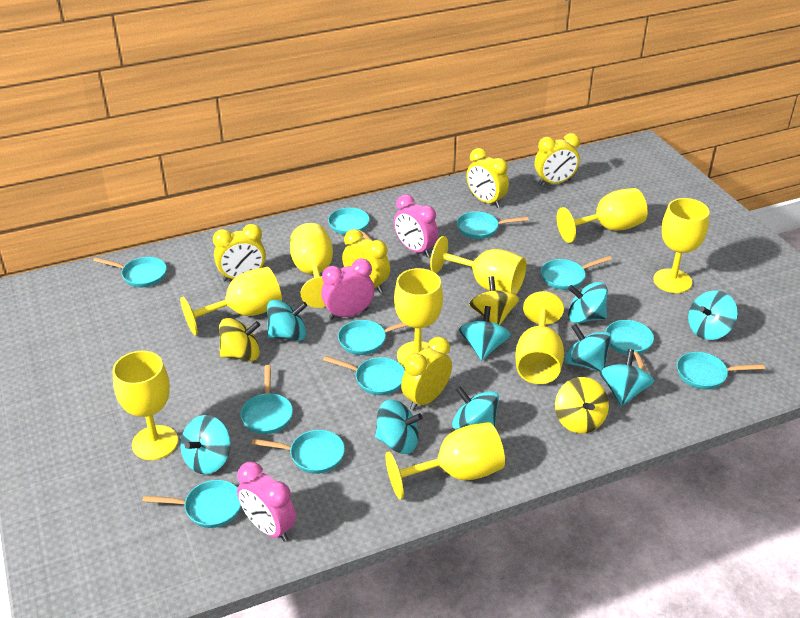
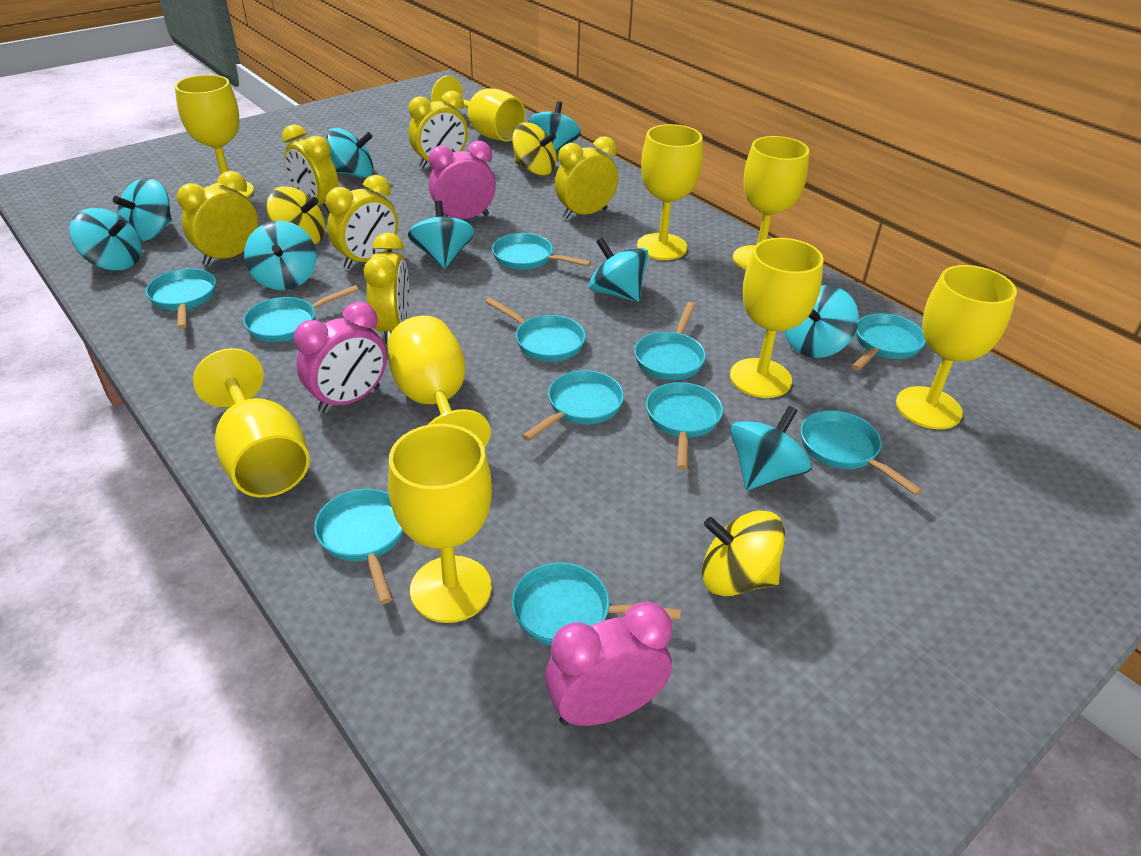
yellow clock: 5 -> 6

